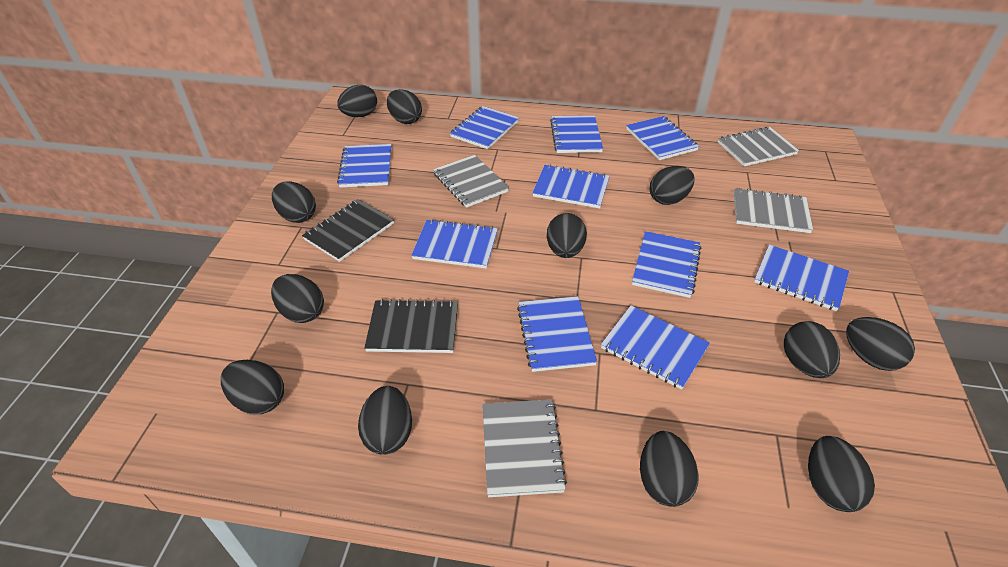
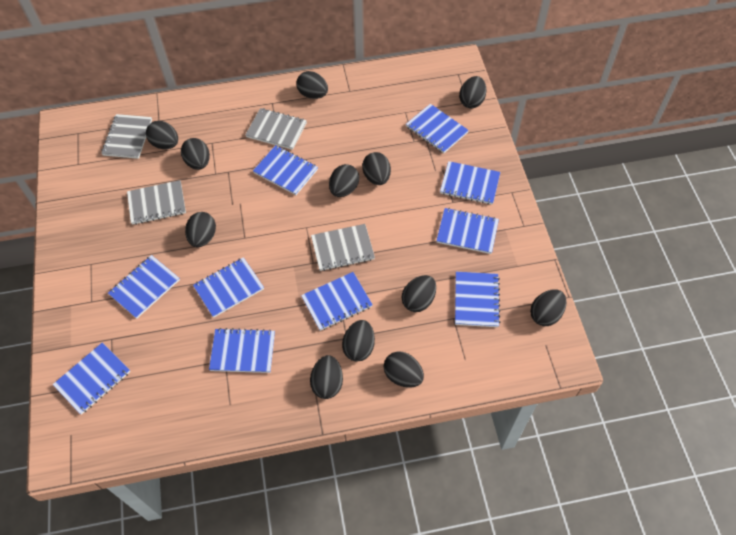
black notebook: 2 -> 0

